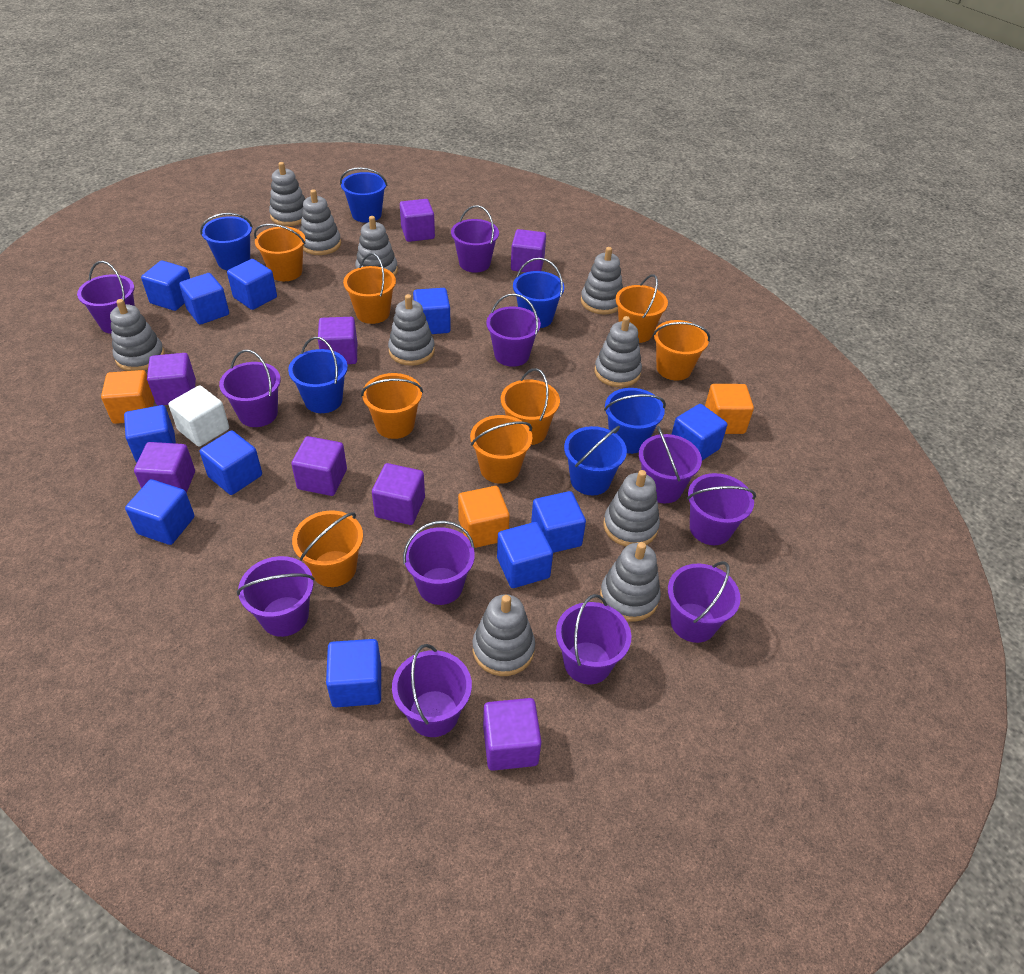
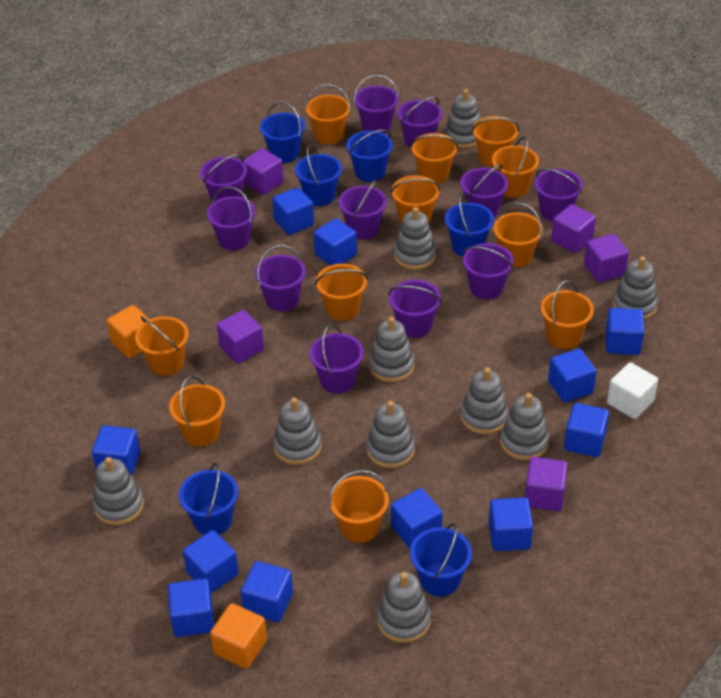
orange bucket: 8 -> 11
orange cube: 3 -> 2
purple cube: 8 -> 5

